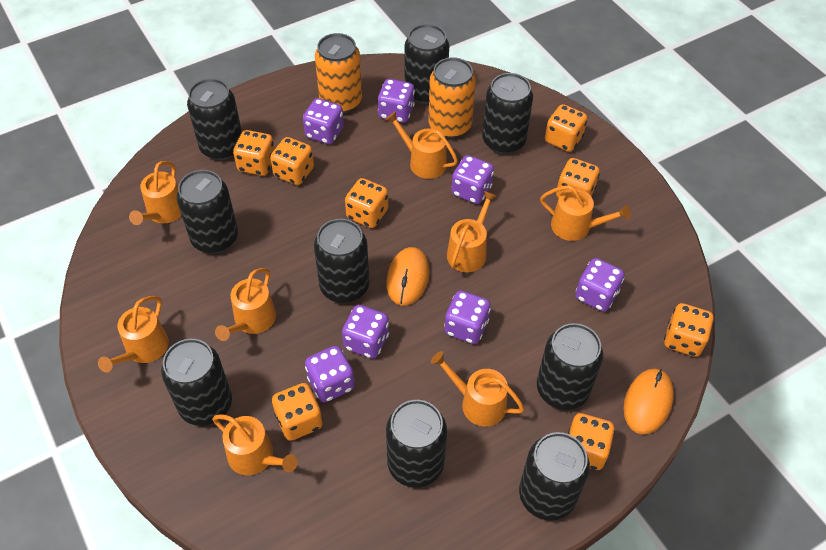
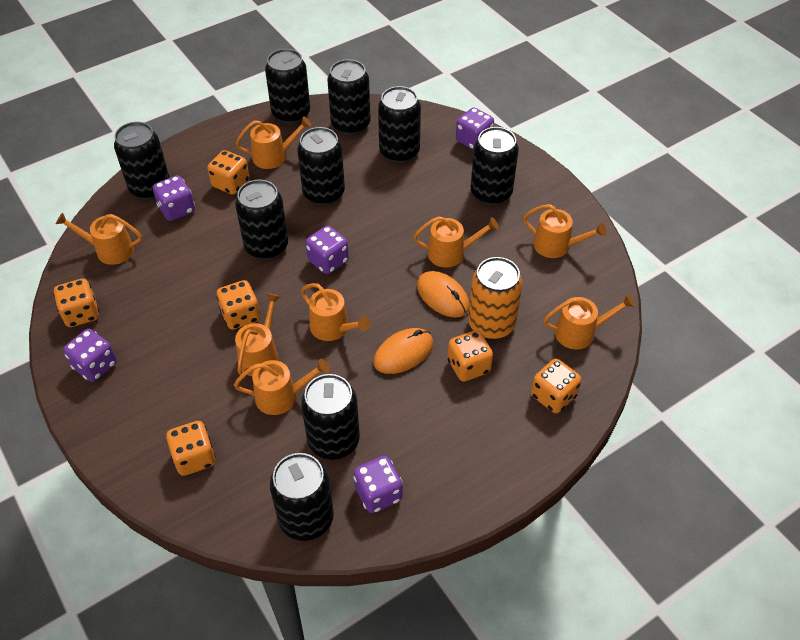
orange can: 2 -> 1
orange dice: 8 -> 6
purple dice: 7 -> 5

